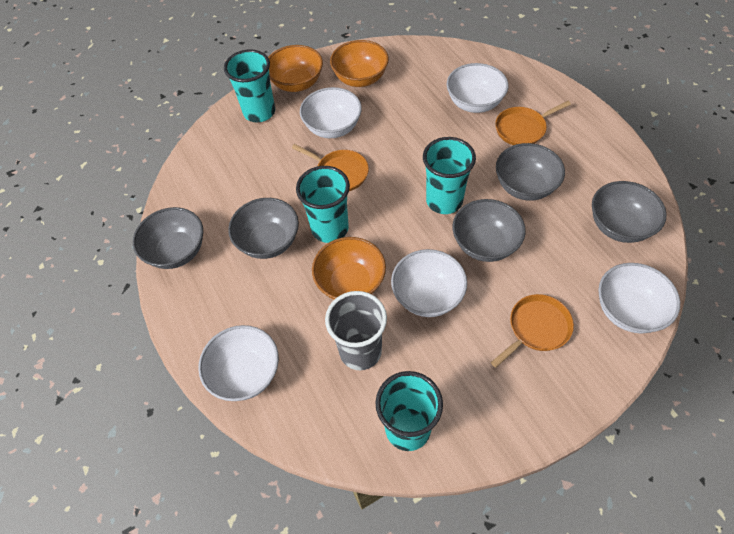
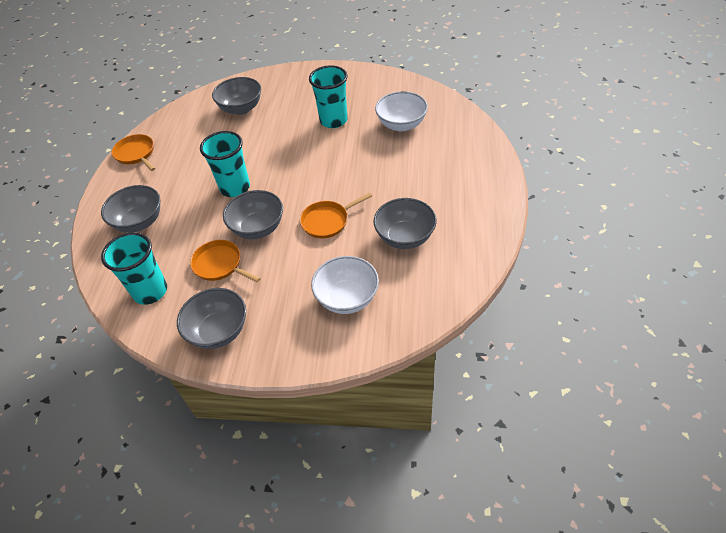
grey cup: 1 -> 0
orange bowl: 3 -> 0
turquoise cup: 4 -> 3
white bowl: 5 -> 2

